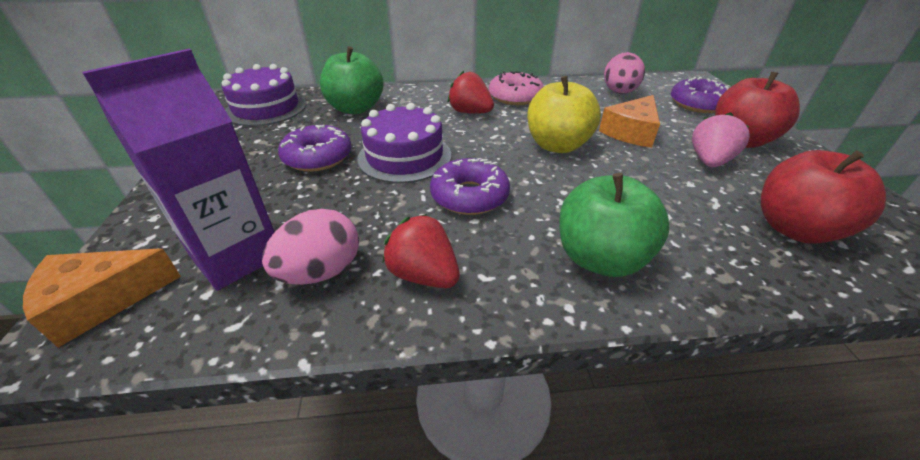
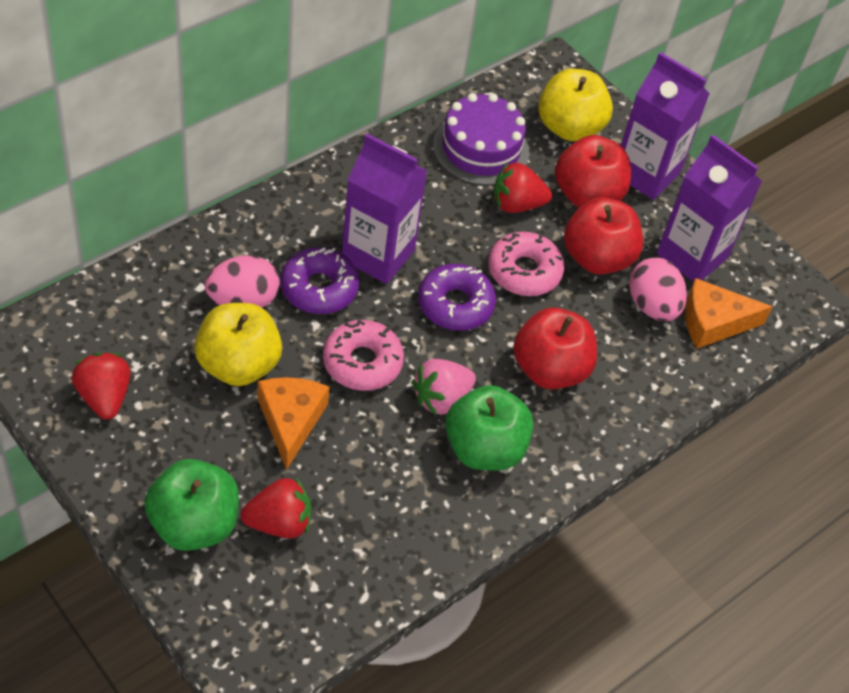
pink donut: 1 -> 2
purple cake: 2 -> 1
purple carton: 1 -> 3
purple donut: 3 -> 2
red apple: 2 -> 3
red strawberry: 2 -> 3
yellow apple: 1 -> 2

